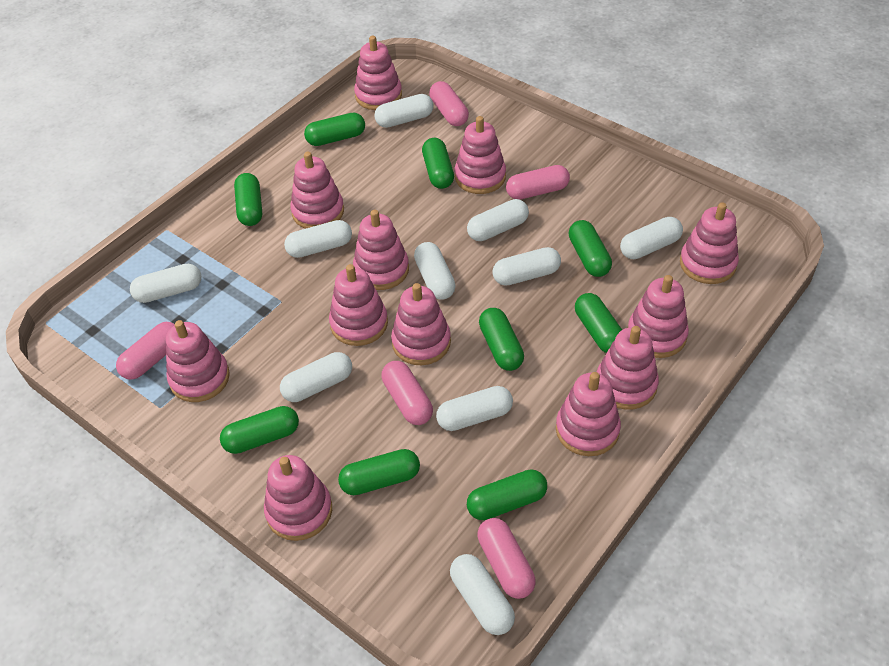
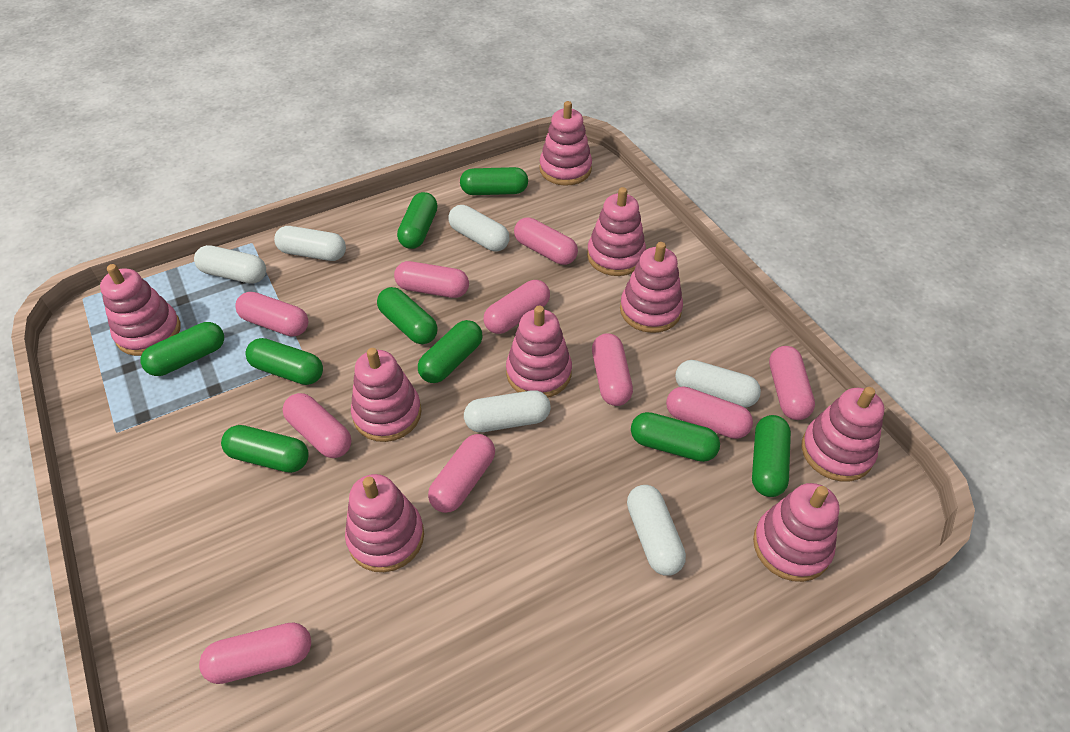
pink capsule: 5 -> 10
pink stacking toy: 12 -> 9
white capsule: 10 -> 6

